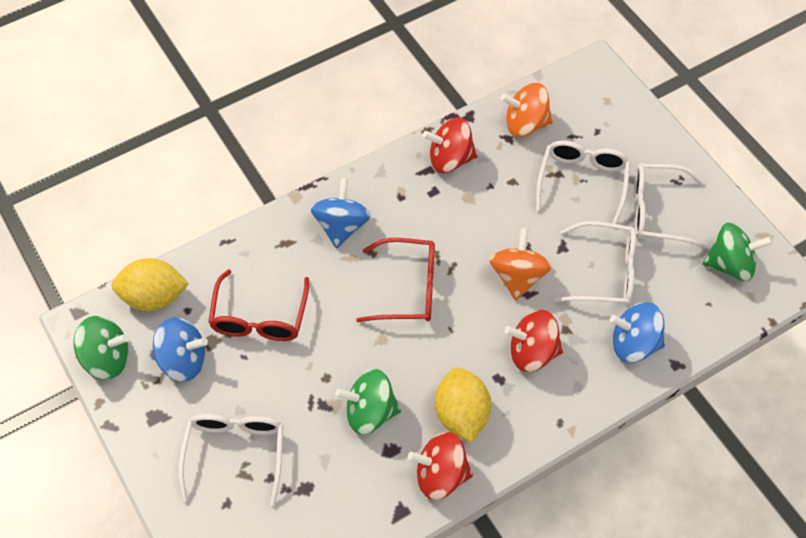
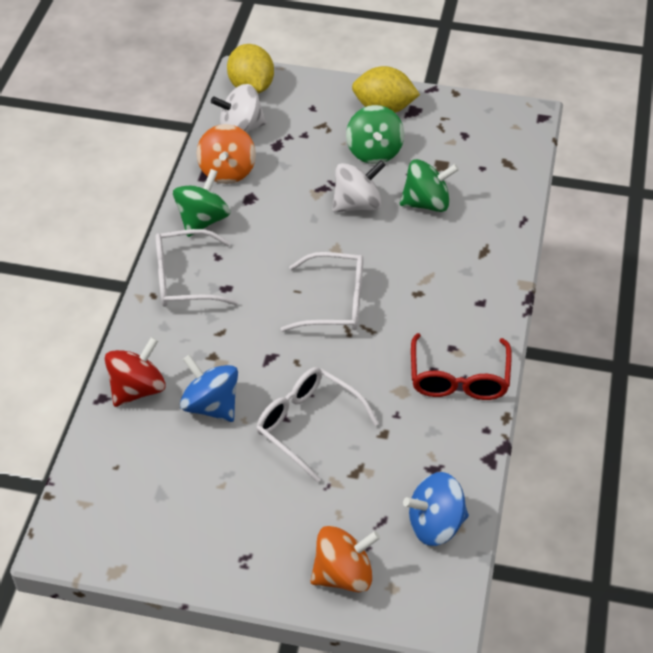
blue spinning top: 3 -> 2
red glasses: 2 -> 1
red spinning top: 3 -> 1
white glasses: 4 -> 3
white spinning top: 0 -> 2

